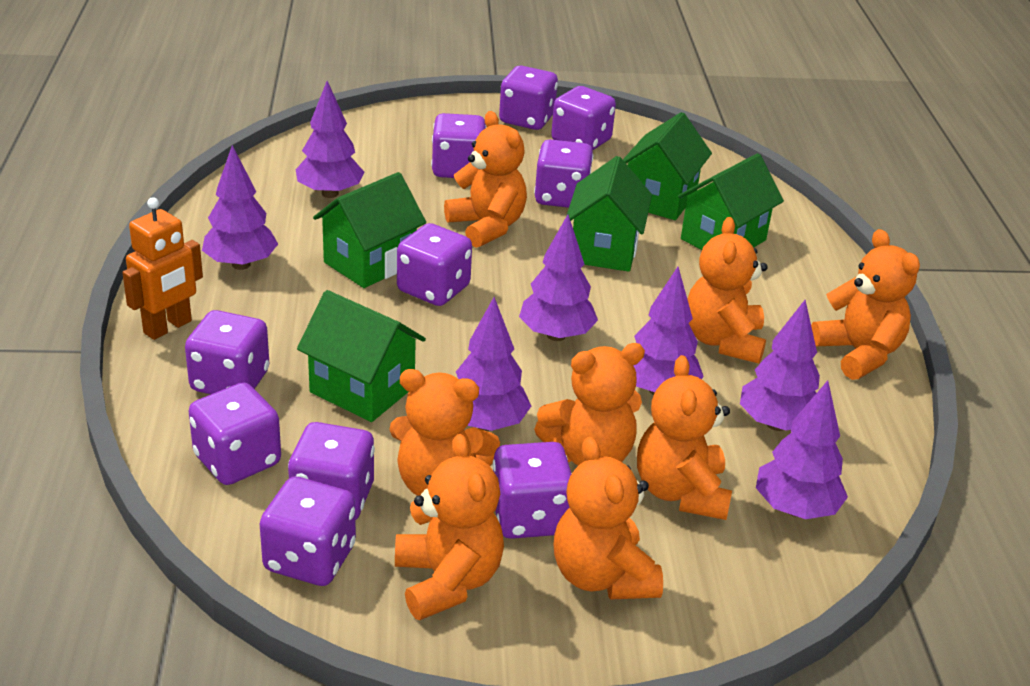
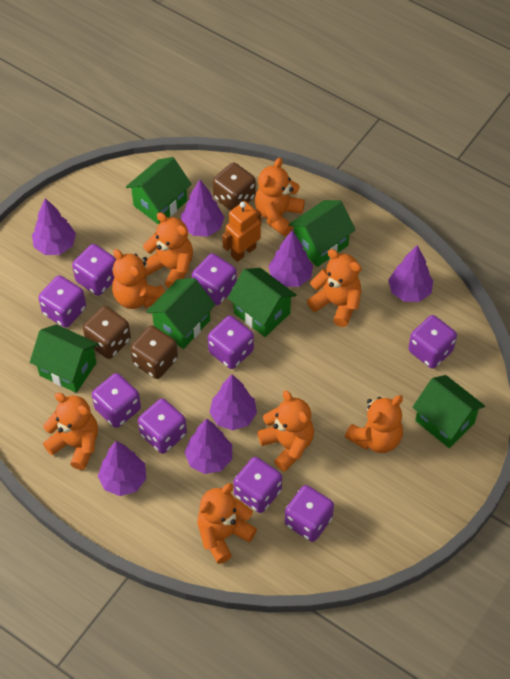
brown dice: 0 -> 3
green house: 5 -> 6
purple dice: 10 -> 9

